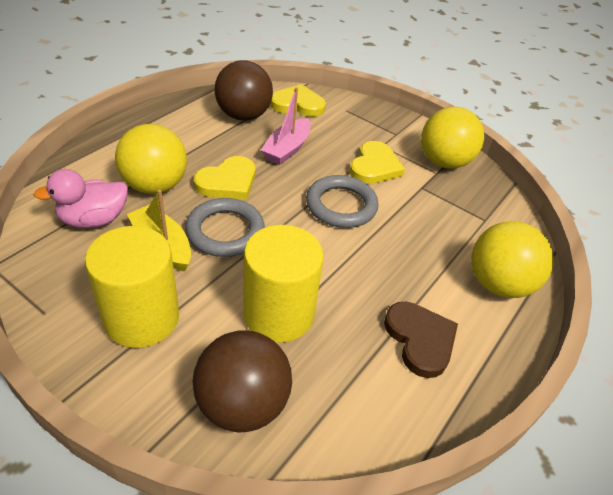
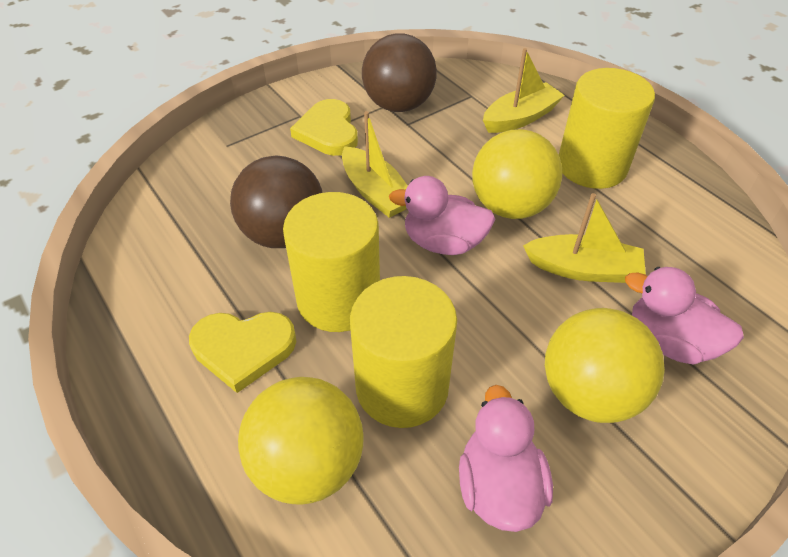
brown heart: 1 -> 0
grey ring: 2 -> 0
pink boat: 1 -> 0
pink duck: 1 -> 3
yellow boat: 1 -> 3
yellow cylinder: 2 -> 3
yellow heart: 3 -> 2

